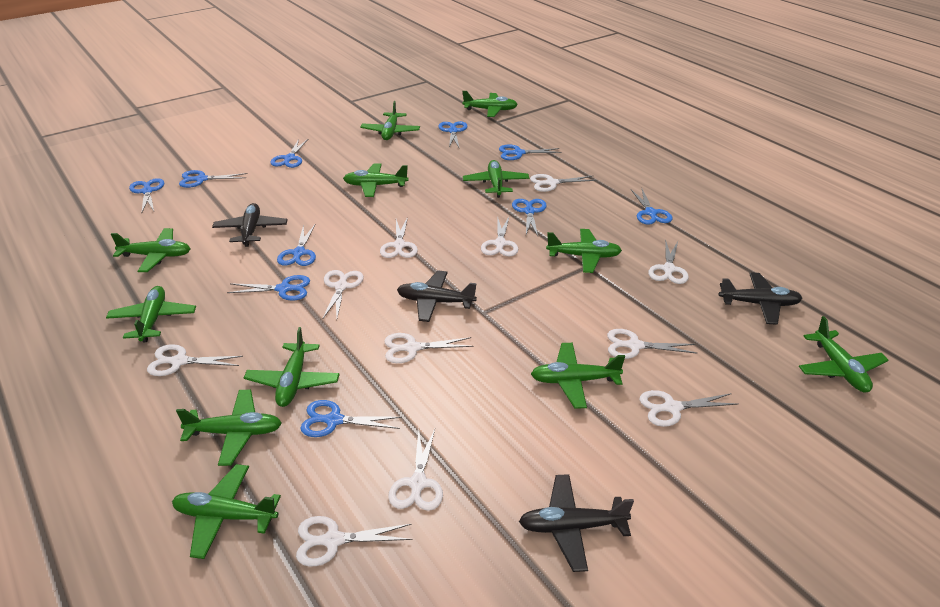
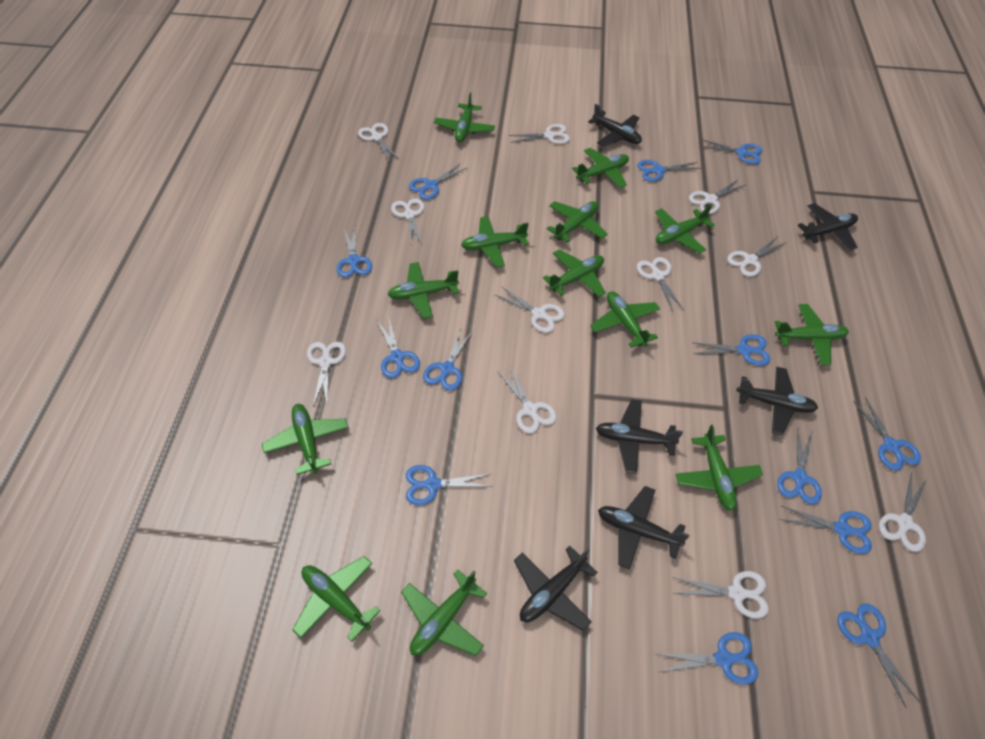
black plane: 4 -> 6
blue scissors: 10 -> 13
green plane: 12 -> 13

